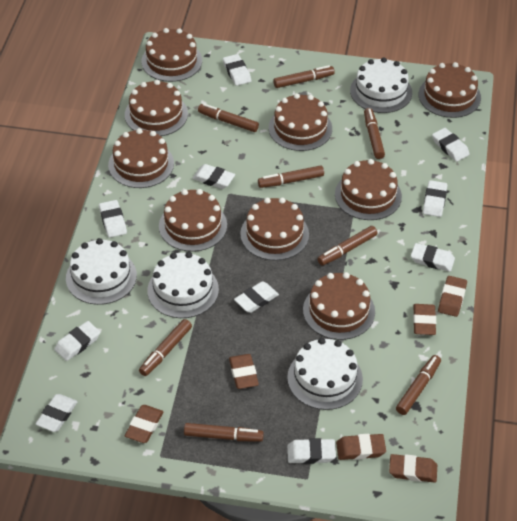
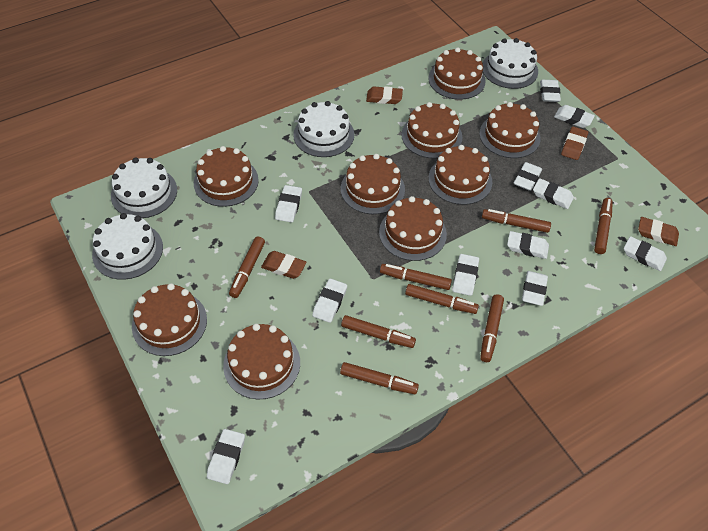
brown eraser: 6 -> 4
white eraser: 10 -> 11

